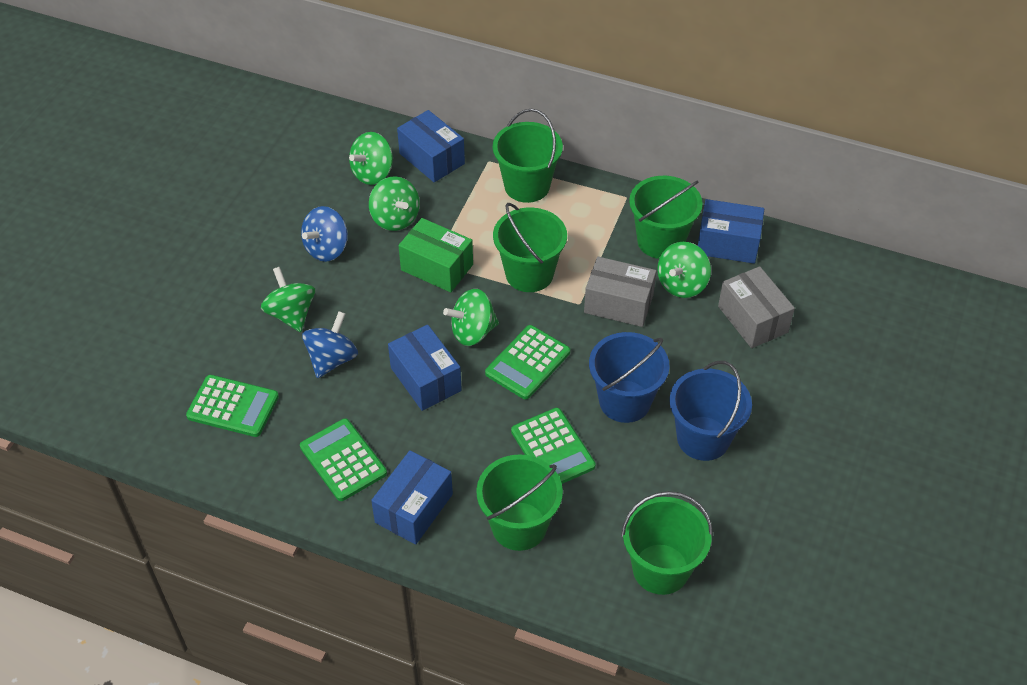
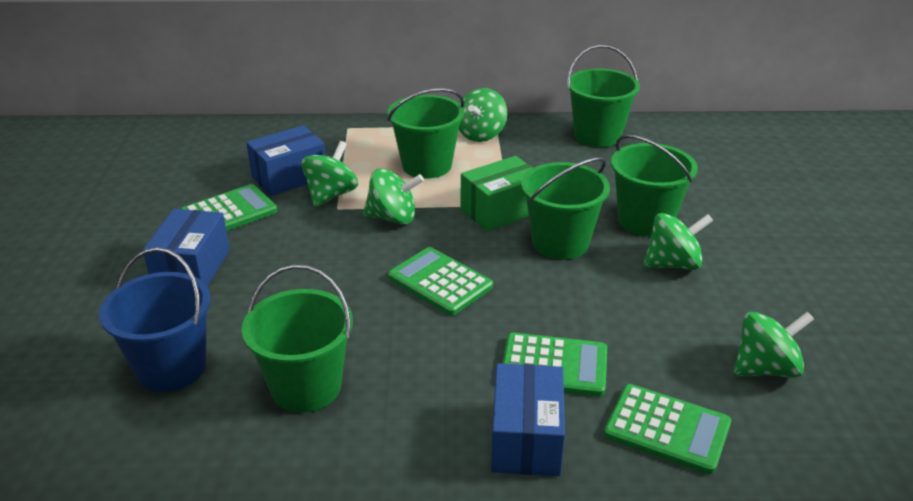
blue box: 4 -> 3
blue bucket: 2 -> 1
blue spinning top: 2 -> 0
grey box: 2 -> 0

